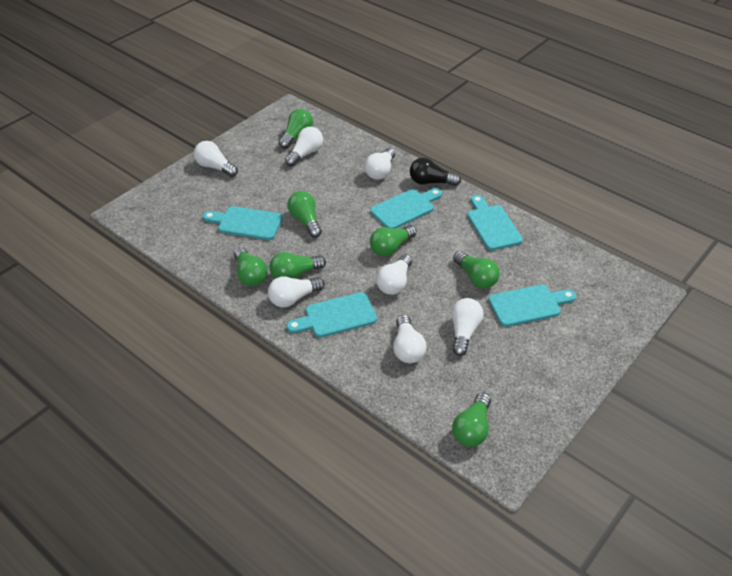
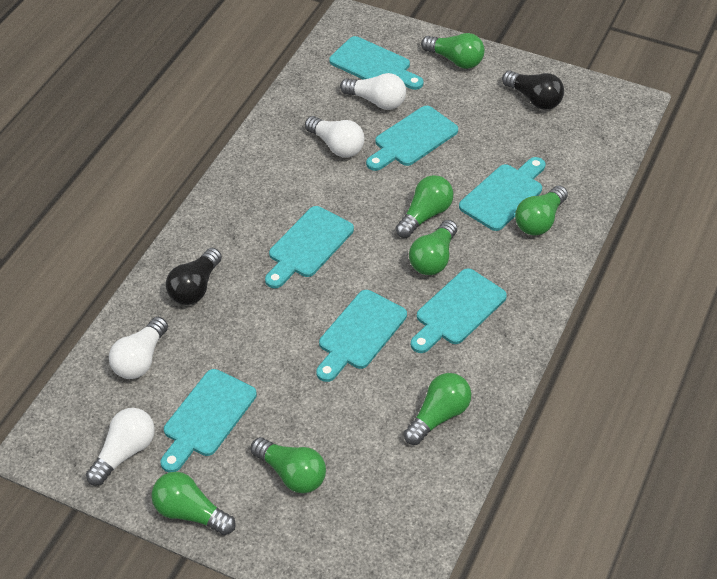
black light bulb: 1 -> 2
turquoise cutting board: 5 -> 7
white light bulb: 7 -> 4

